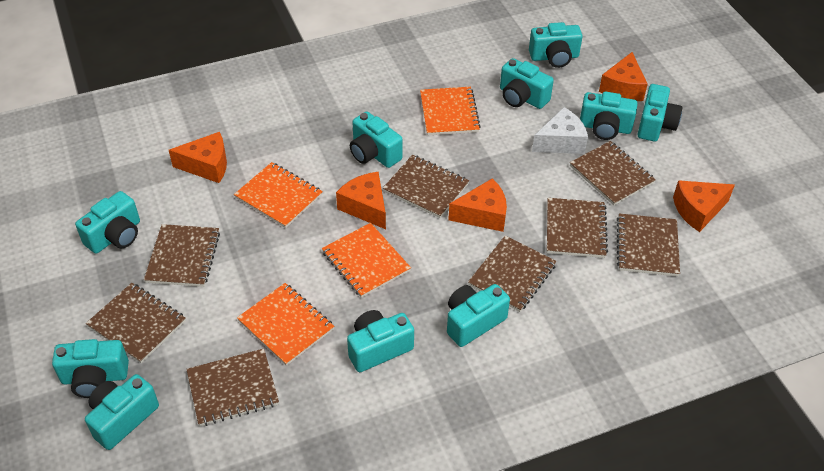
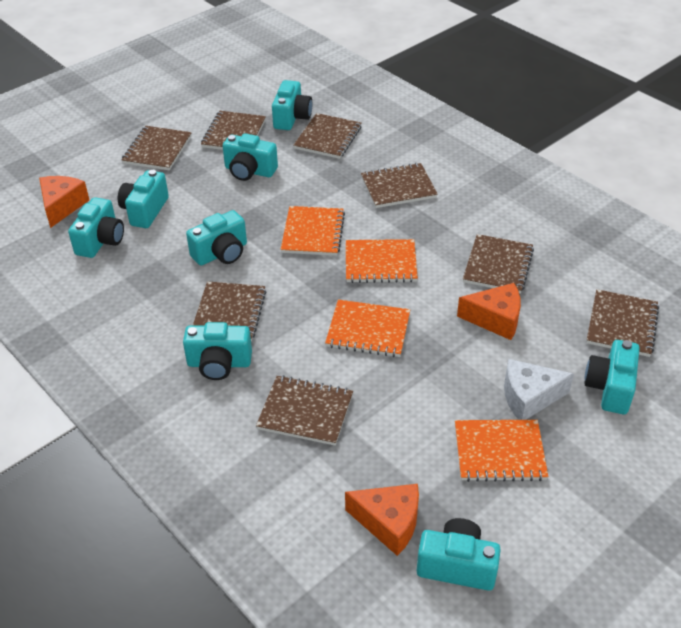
orange cheese: 5 -> 3
turquoise camera: 10 -> 8

